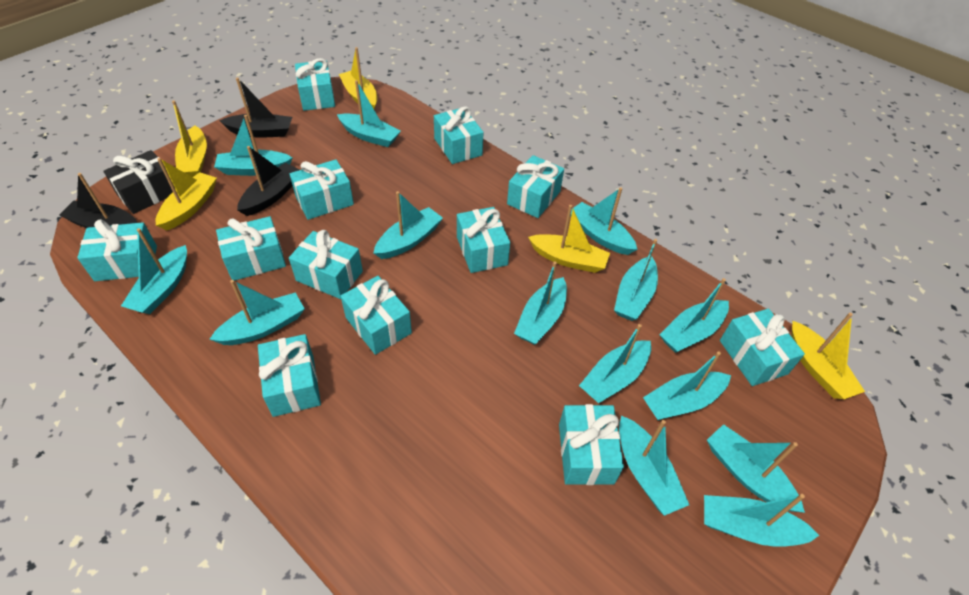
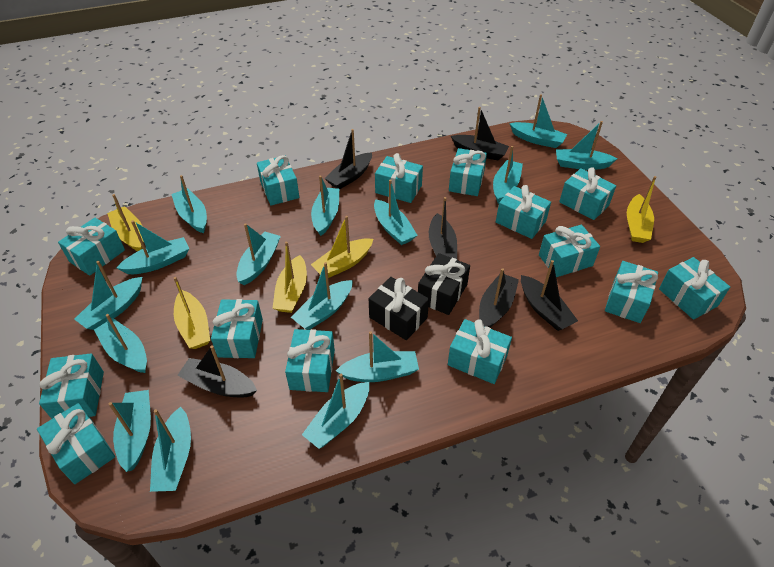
black boat: 3 -> 6
black gift: 1 -> 2
turquoise boat: 14 -> 15
turquoise gift: 12 -> 14

